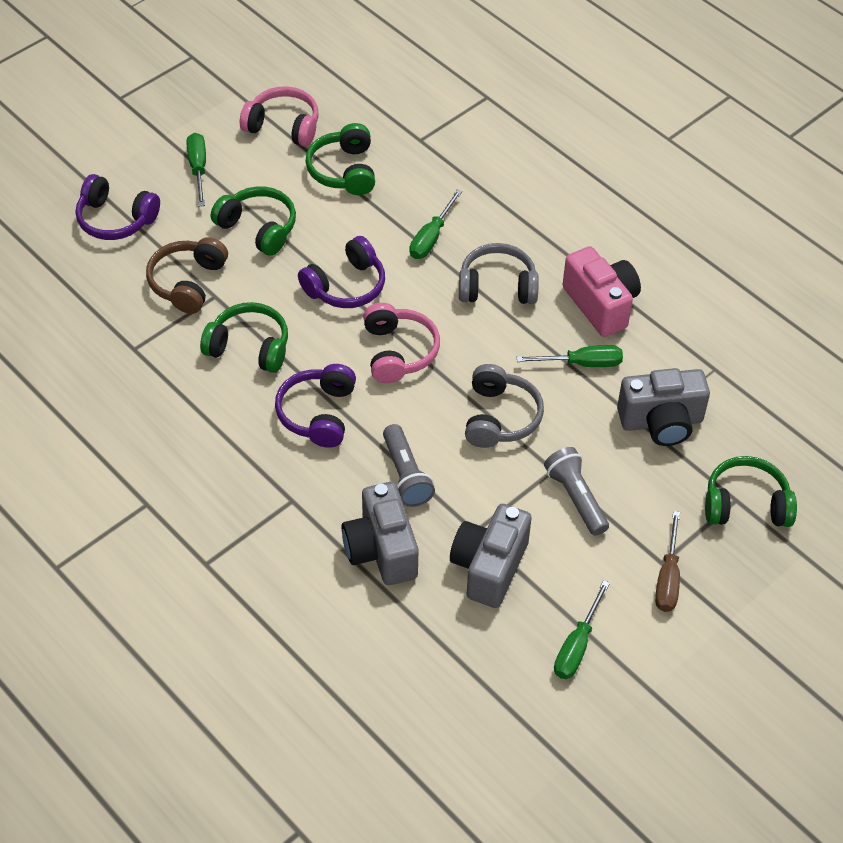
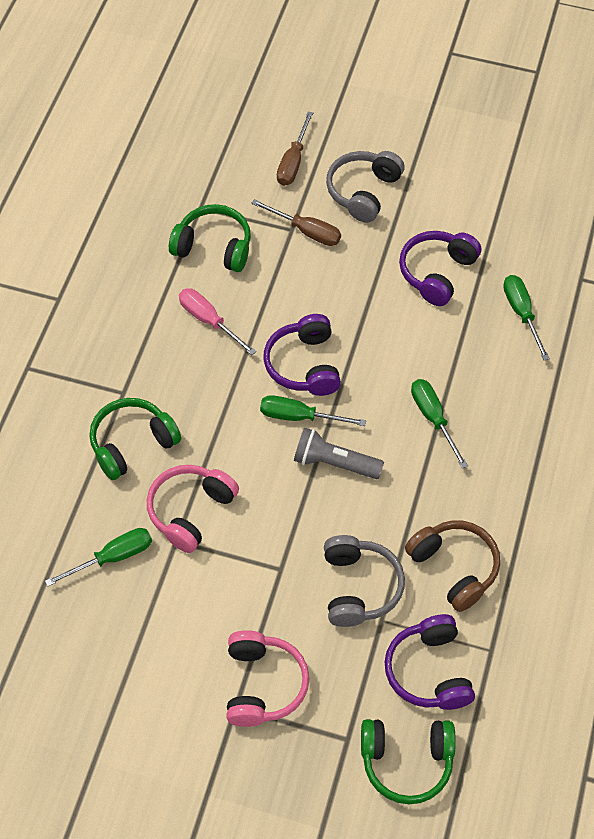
brown screwdriver: 1 -> 2
green headphones: 4 -> 3
grey camera: 3 -> 0
grey flashlight: 2 -> 1
pink camera: 1 -> 0
pink screwdriver: 0 -> 1

